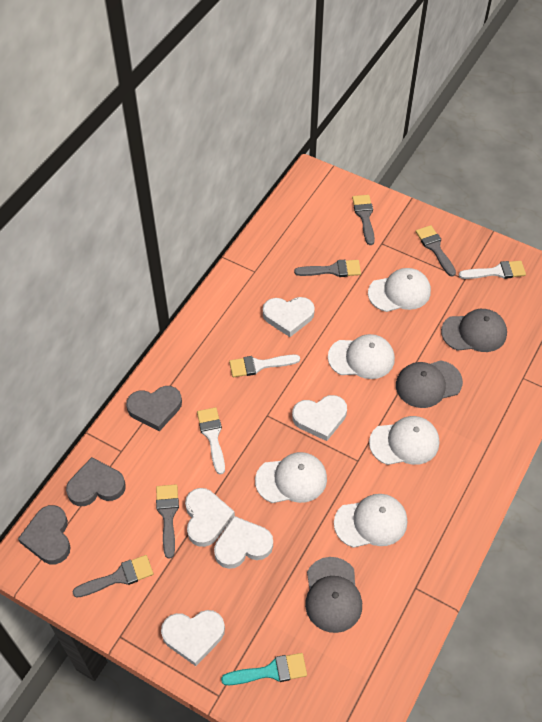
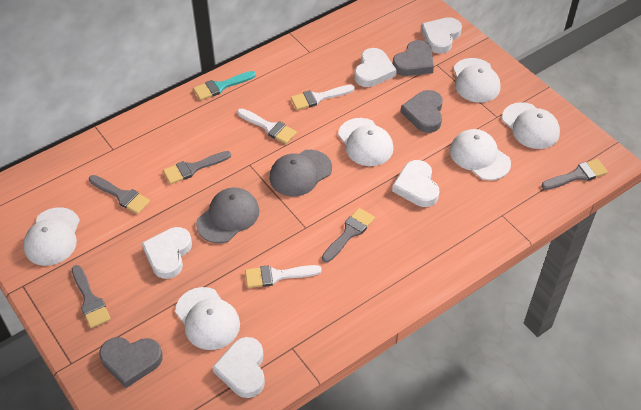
grey cap: 3 -> 2
white cap: 5 -> 6

